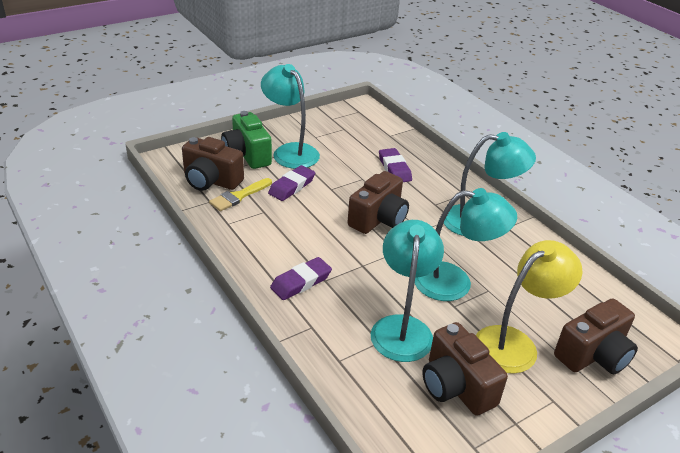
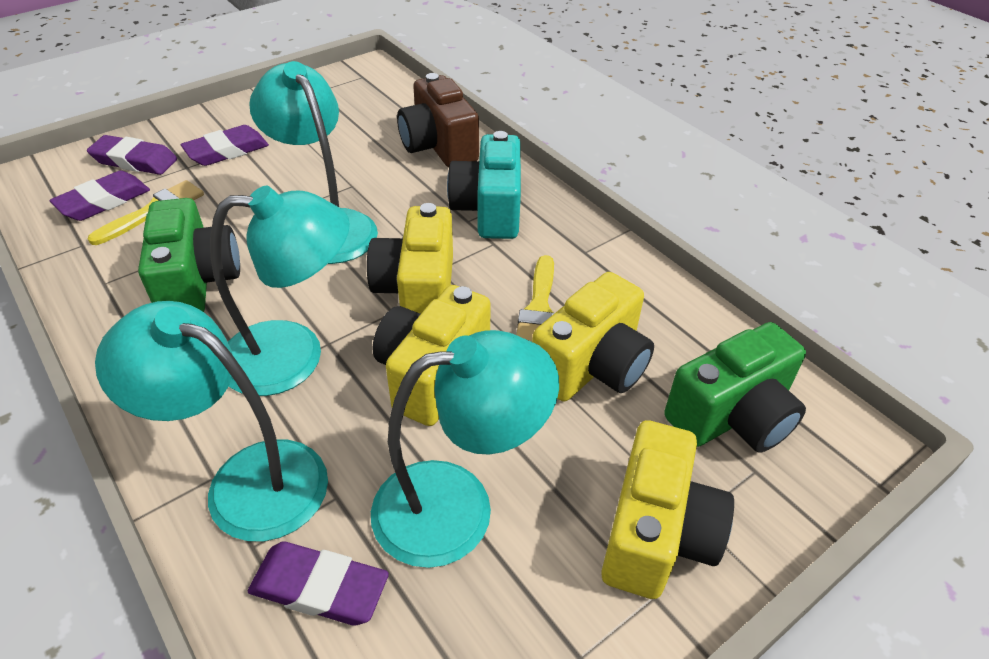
brown camera: 4 -> 1
green camera: 1 -> 2
purple eraser: 3 -> 4
turquoise camera: 0 -> 1
yellow brush: 1 -> 2
yellow camera: 0 -> 4
yellow lamp: 1 -> 0

